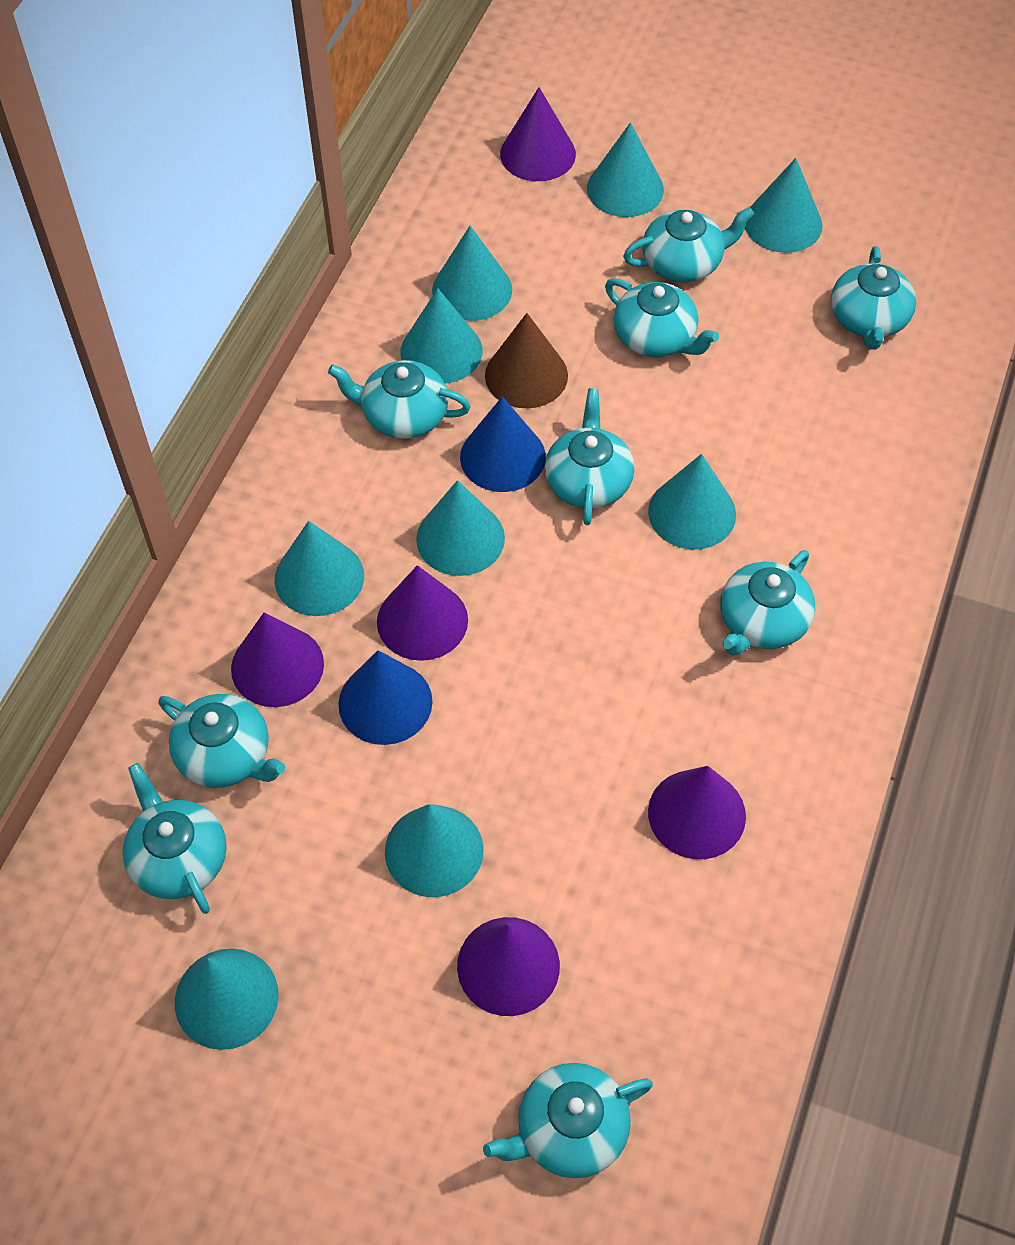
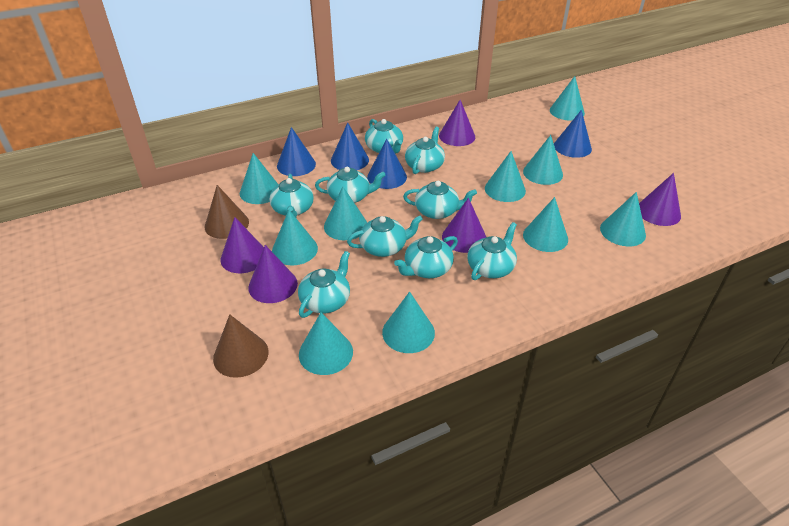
blue cone: 2 -> 4
brown cone: 1 -> 2
turquoise cone: 9 -> 10

